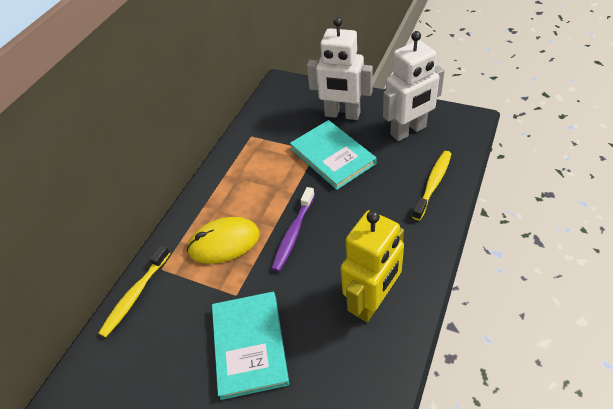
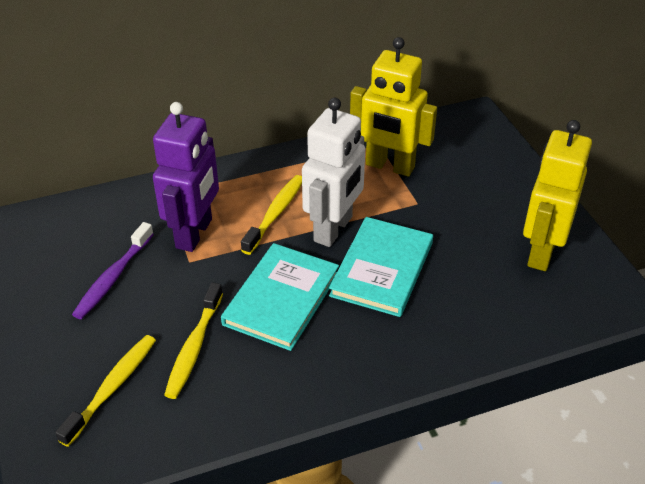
purple robot: 0 -> 1
white robot: 2 -> 1
yellow mouse: 1 -> 0
yellow robot: 1 -> 2
yellow toothbrush: 2 -> 3

